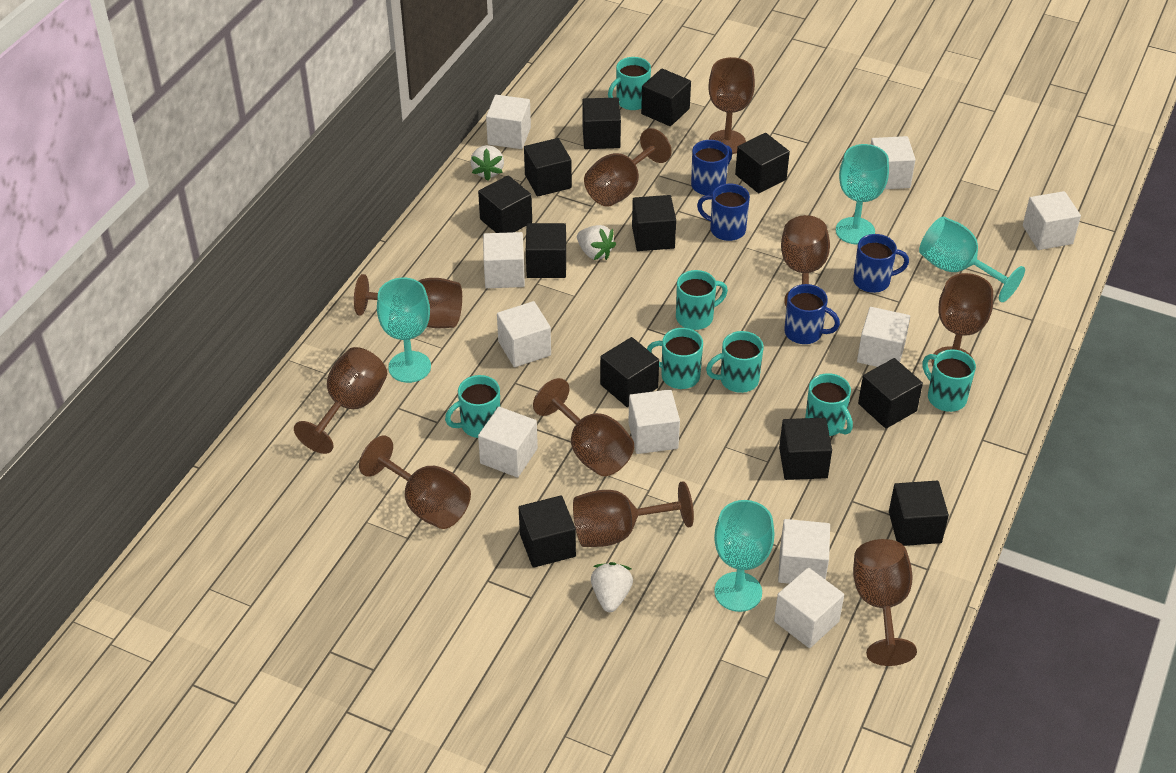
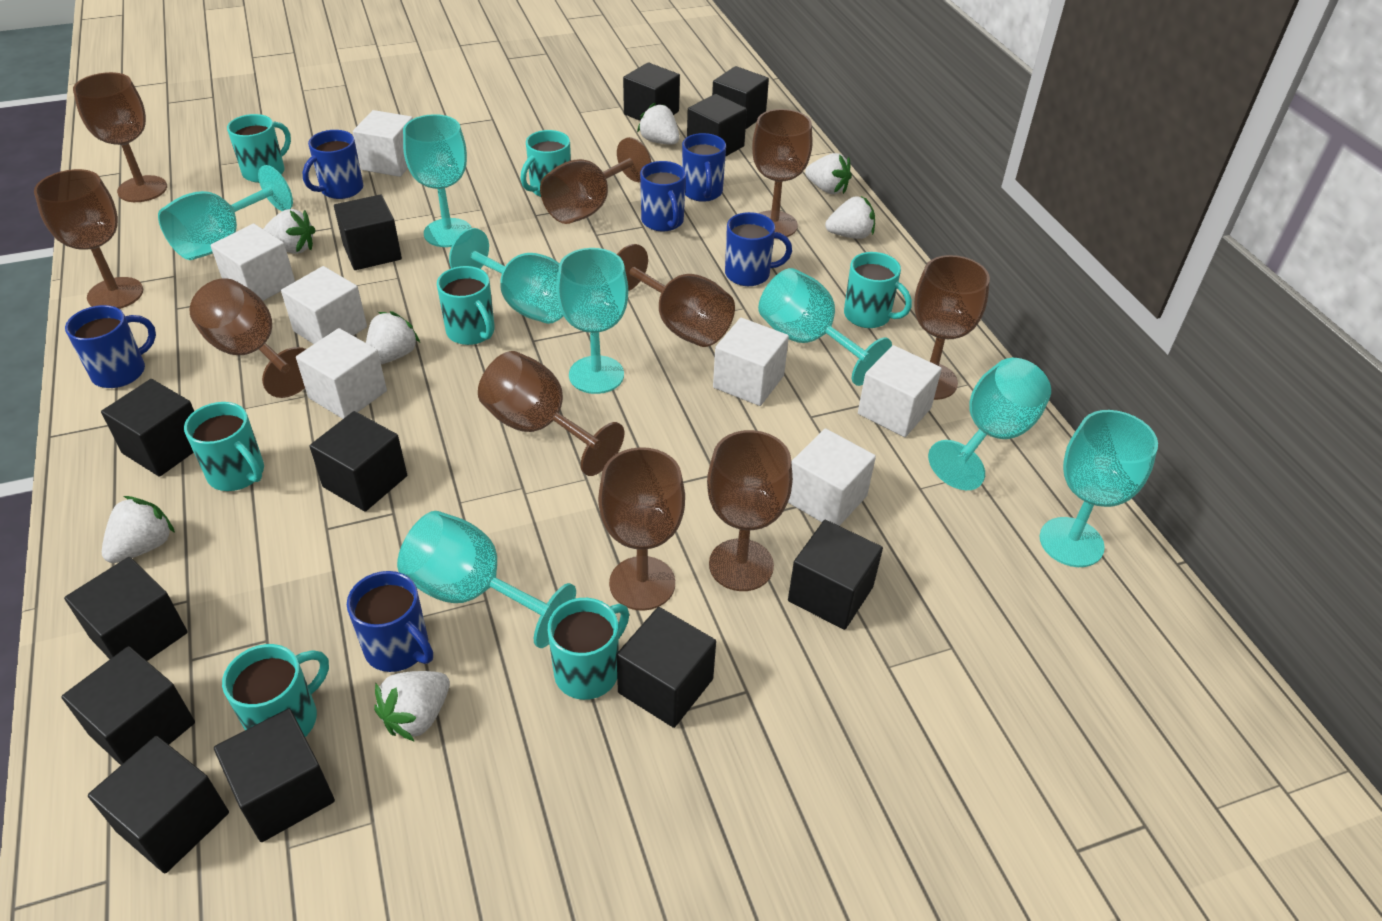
blue mug: 4 -> 6
turquoise goblet: 4 -> 8
white cube: 10 -> 7
white strawberry: 3 -> 7

